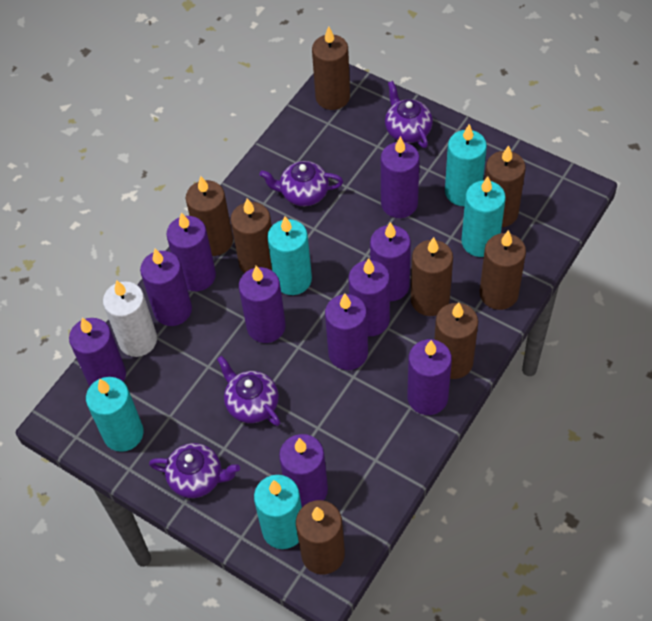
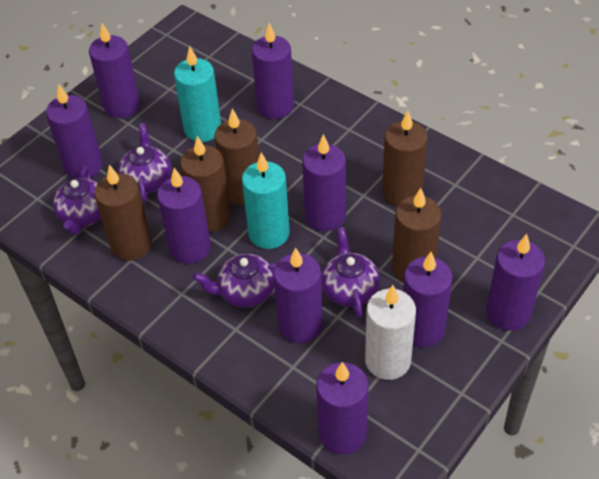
brown candle: 8 -> 5
purple candle: 10 -> 9
turquoise candle: 5 -> 2

